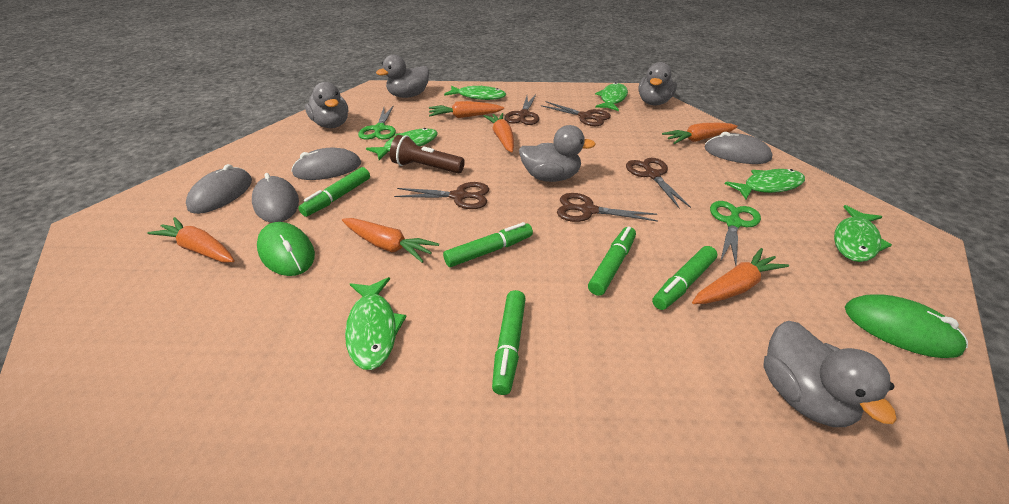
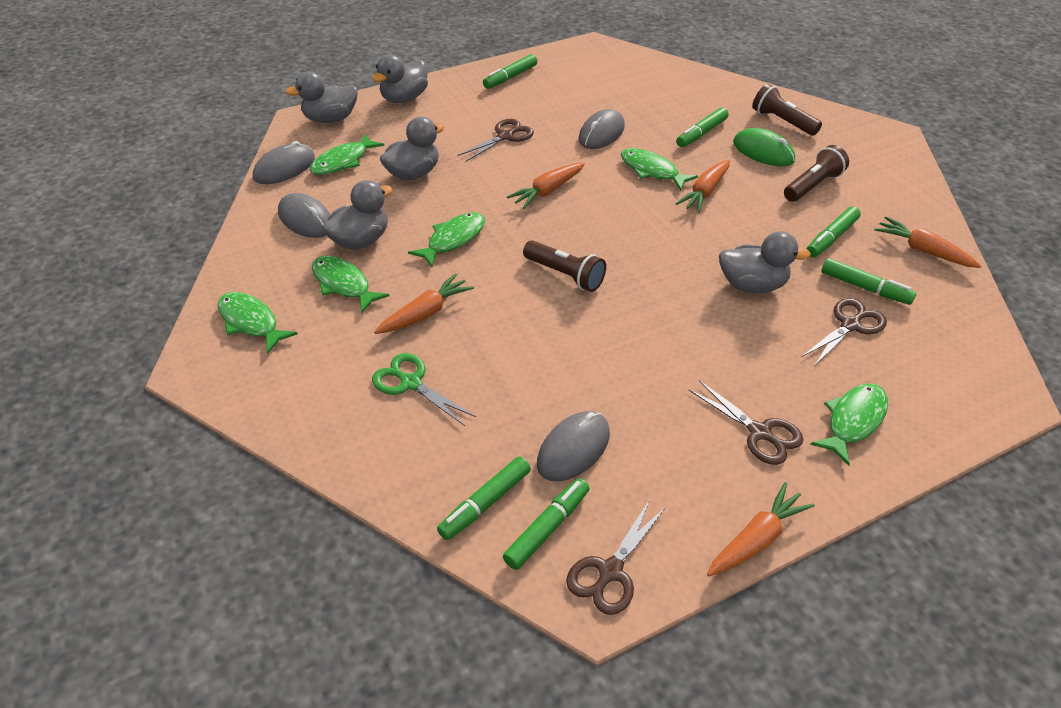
brown flashlight: 1 -> 3
brown scissors: 5 -> 4
green marker: 5 -> 6
green mouse: 2 -> 1
green scissors: 2 -> 1
orange carrot: 6 -> 5

